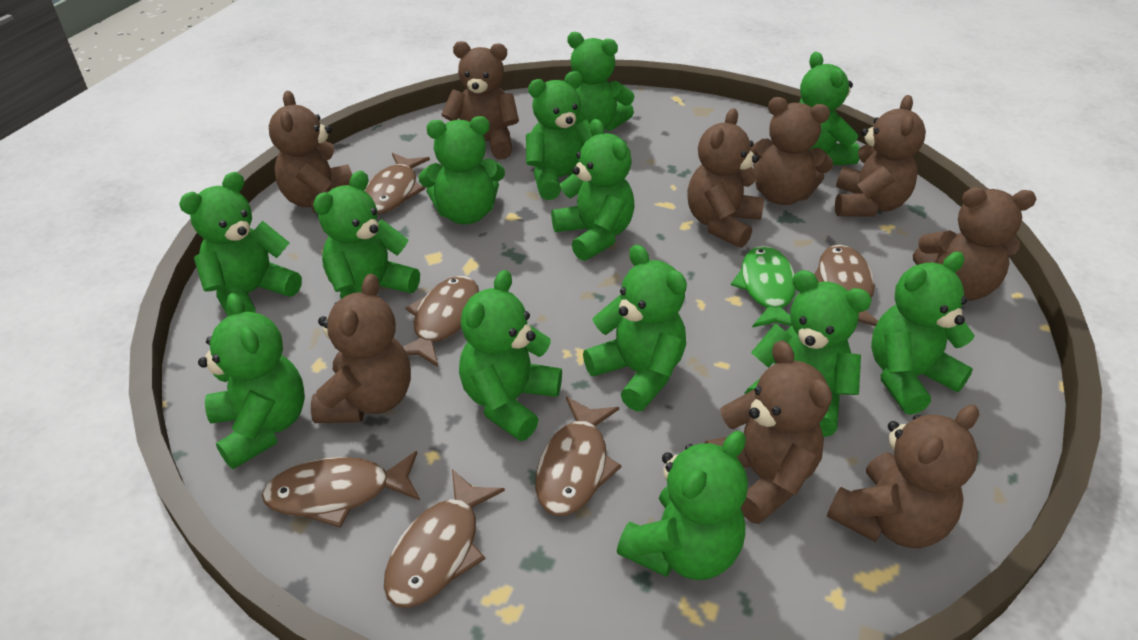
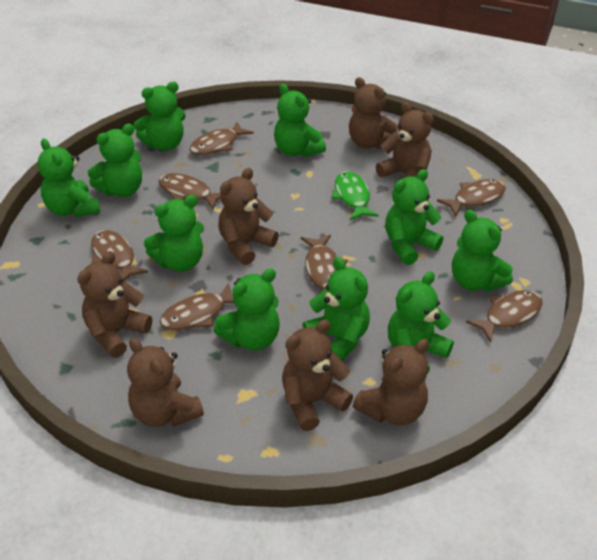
brown fish: 6 -> 7
brown teddy bear: 9 -> 7
green teddy bear: 13 -> 10

